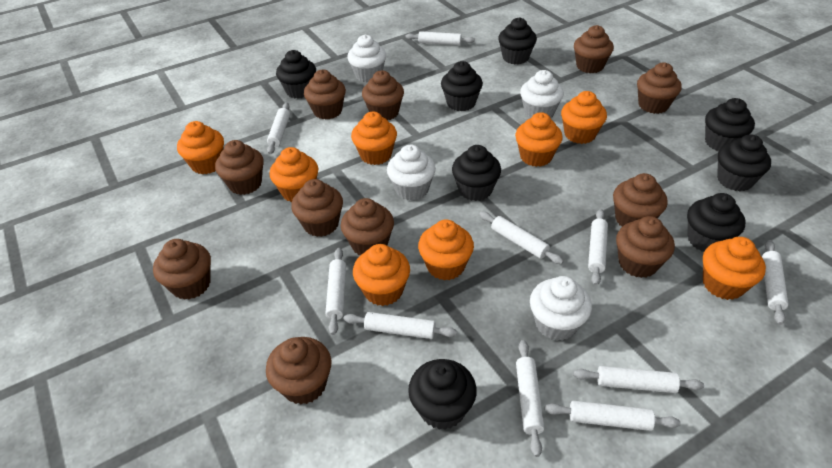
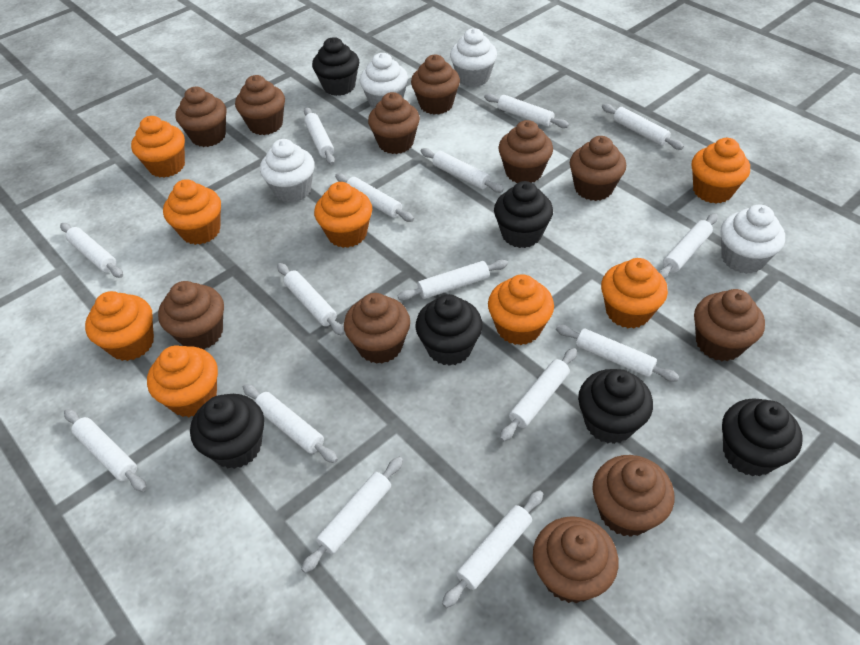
black cupcake: 8 -> 6
white rolling pin: 10 -> 15

